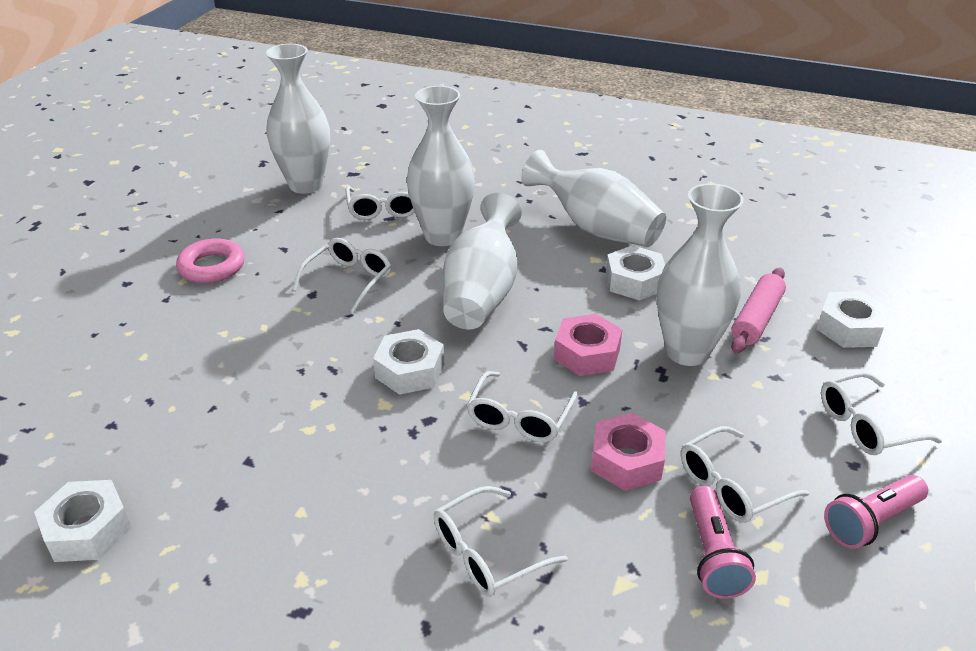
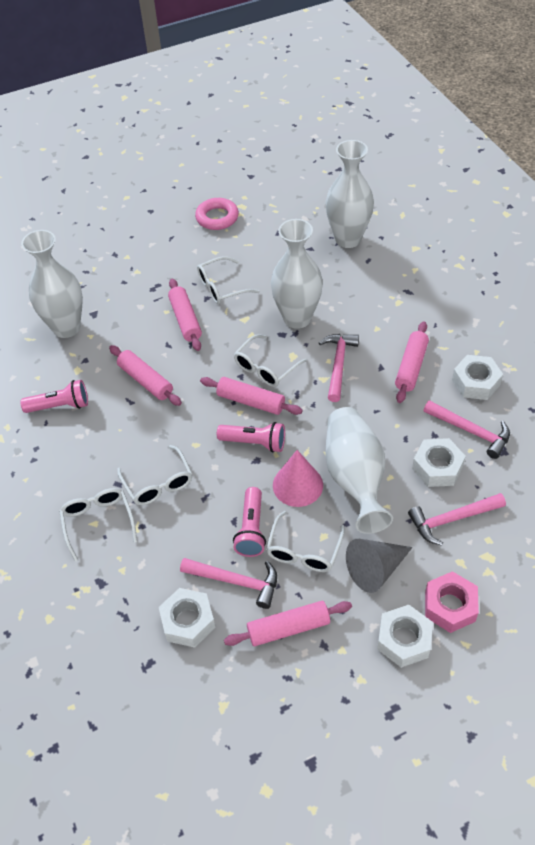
grey cone: 0 -> 1
pink cone: 0 -> 1
pink flashlight: 2 -> 3
pink hammer: 0 -> 4
pink nut: 2 -> 1
pink rolling pin: 1 -> 5
white glasses: 6 -> 5
white vase: 5 -> 4

